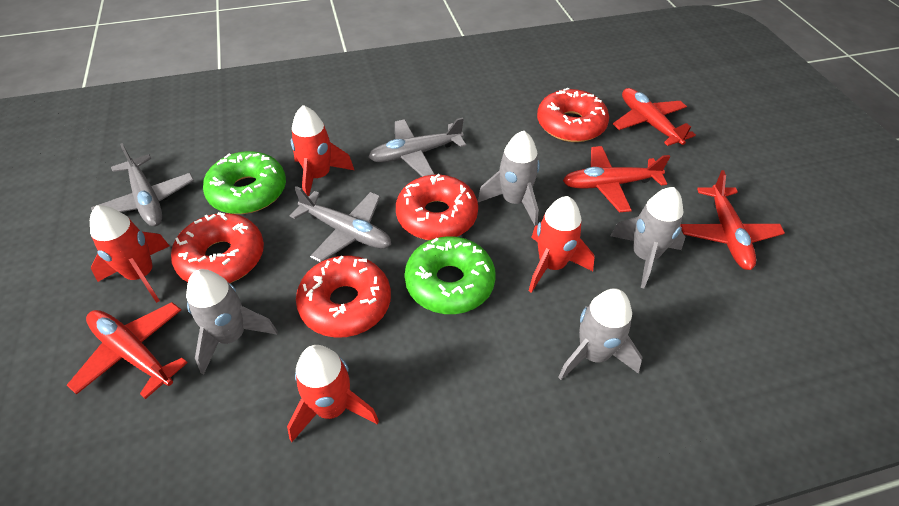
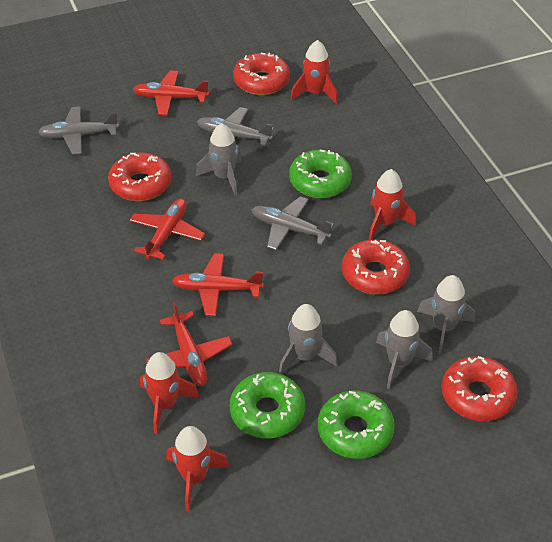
green donut: 2 -> 3

